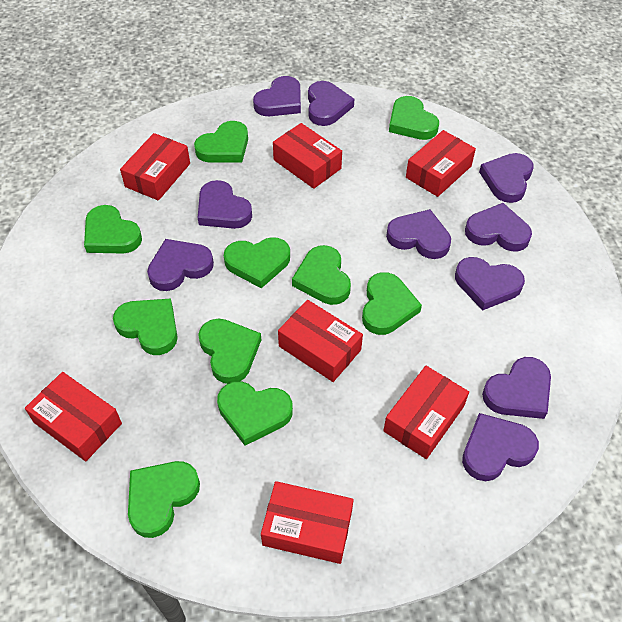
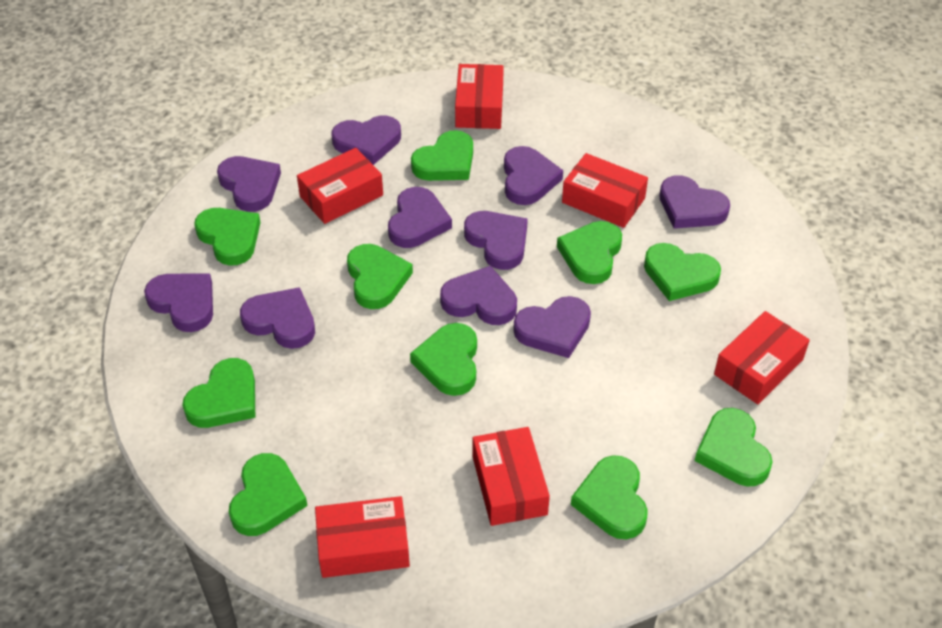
red box: 7 -> 6

